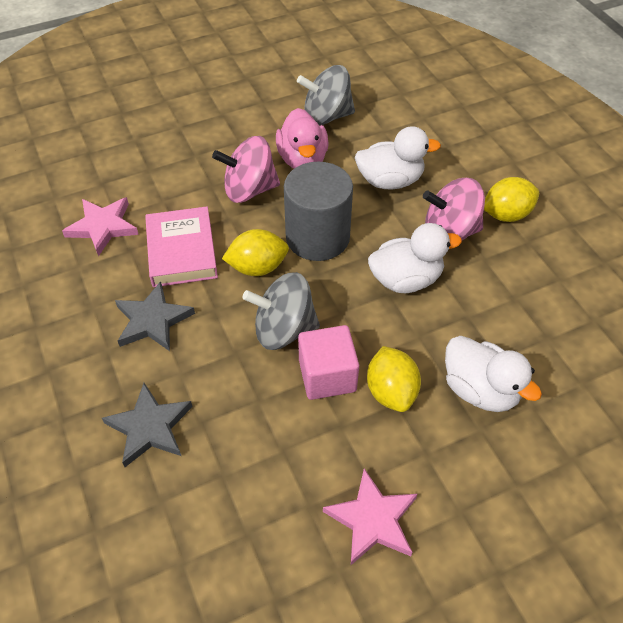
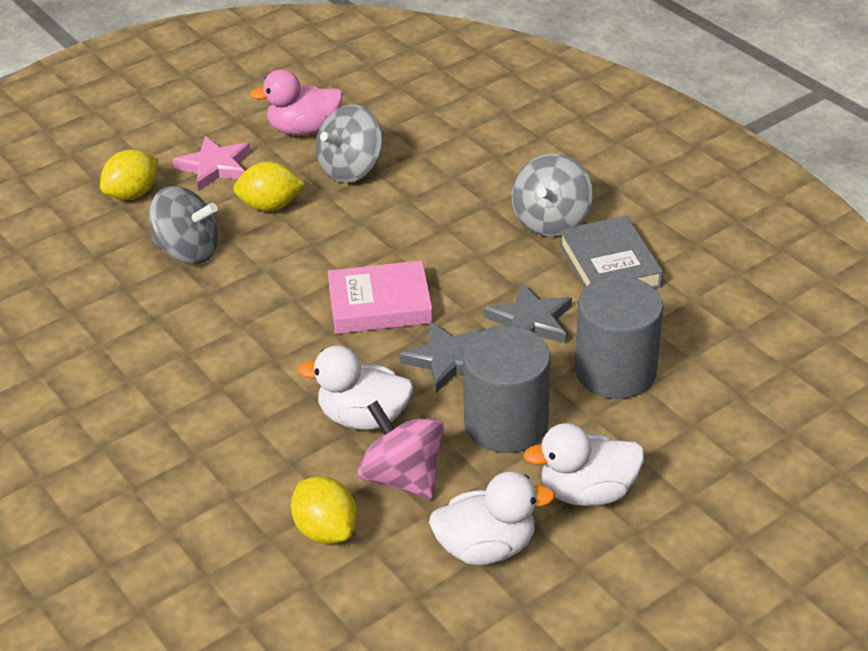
grey book: 0 -> 1
grey cylinder: 1 -> 2
grey spinning top: 2 -> 3
pink cube: 1 -> 0
pink spinning top: 2 -> 1
pink star: 2 -> 1

